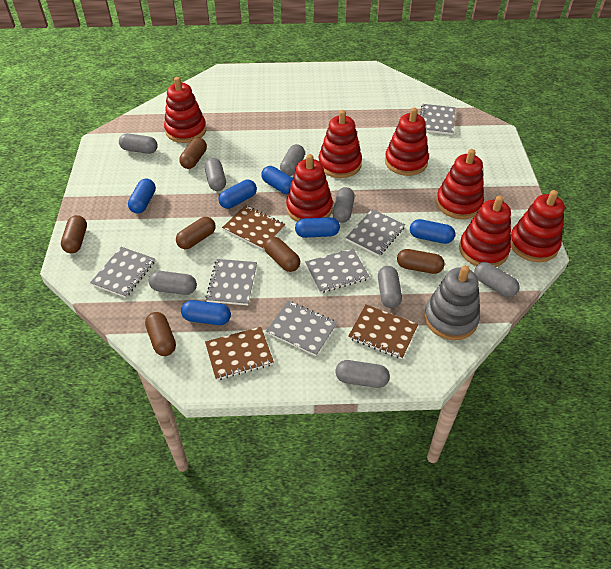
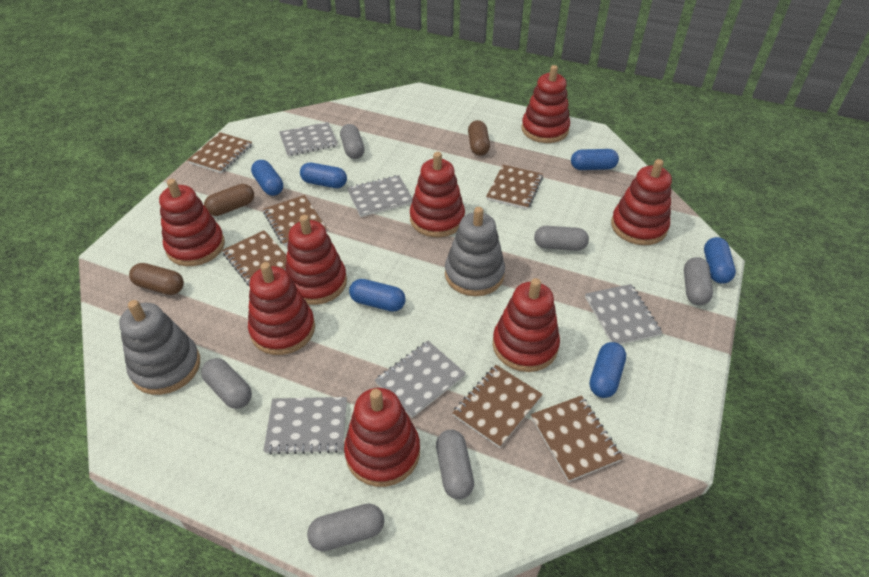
brown capsule: 6 -> 3
brown notebook: 3 -> 6
grey capsule: 8 -> 6
grey notebook: 6 -> 5
grey stacking toy: 1 -> 2
red stacking toy: 7 -> 8

